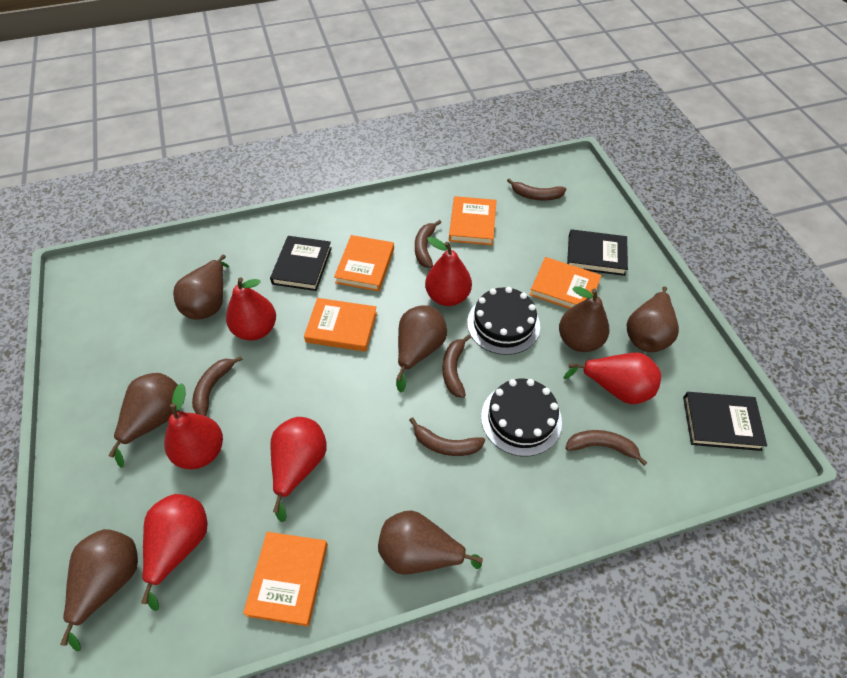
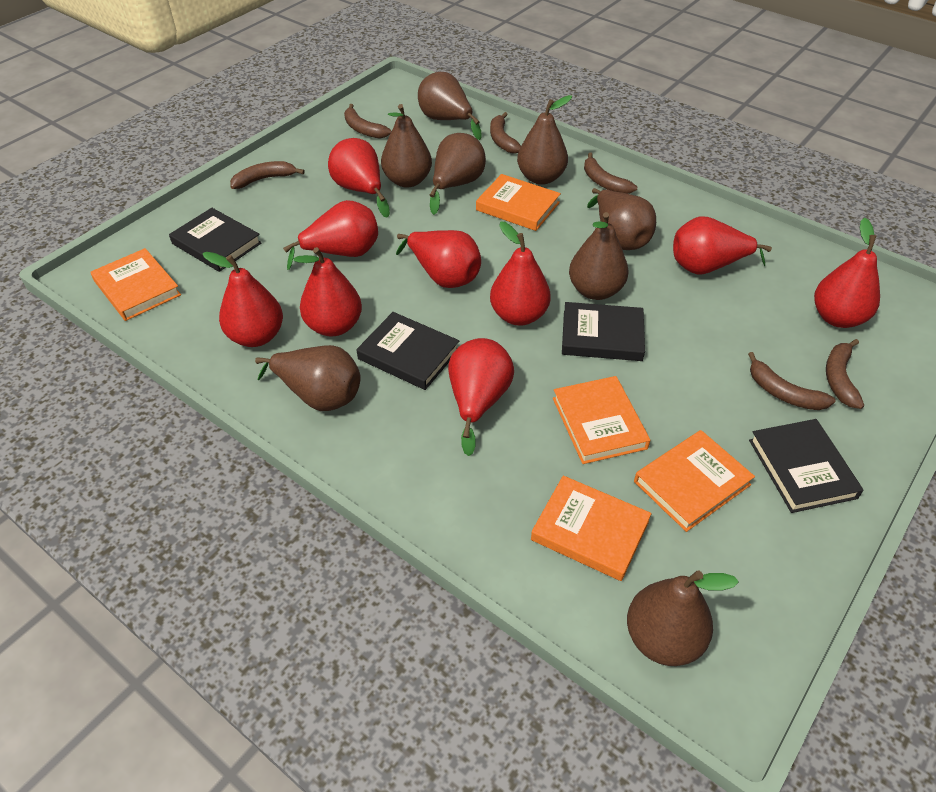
black book: 3 -> 4
black cake: 2 -> 0
brown pear: 7 -> 8
red pear: 6 -> 9

